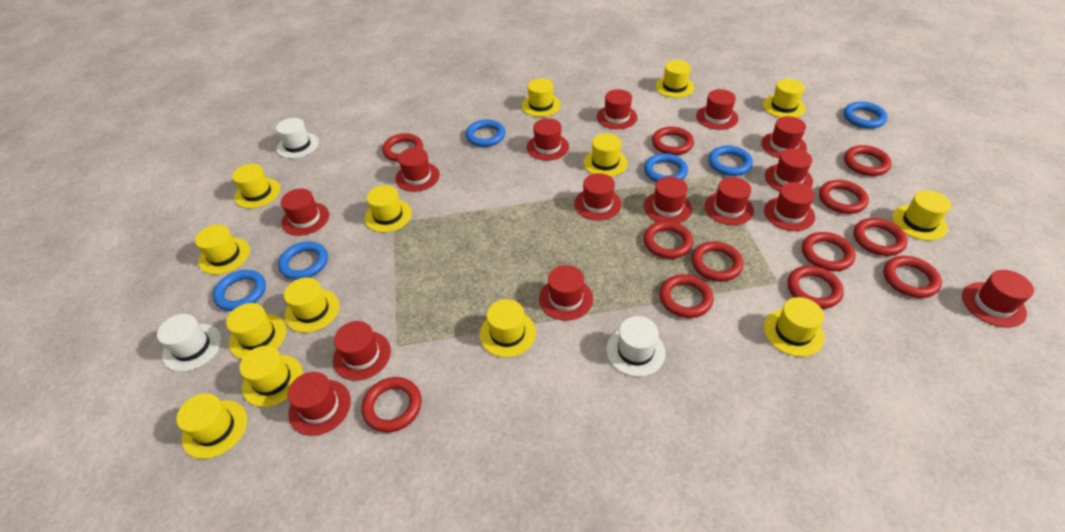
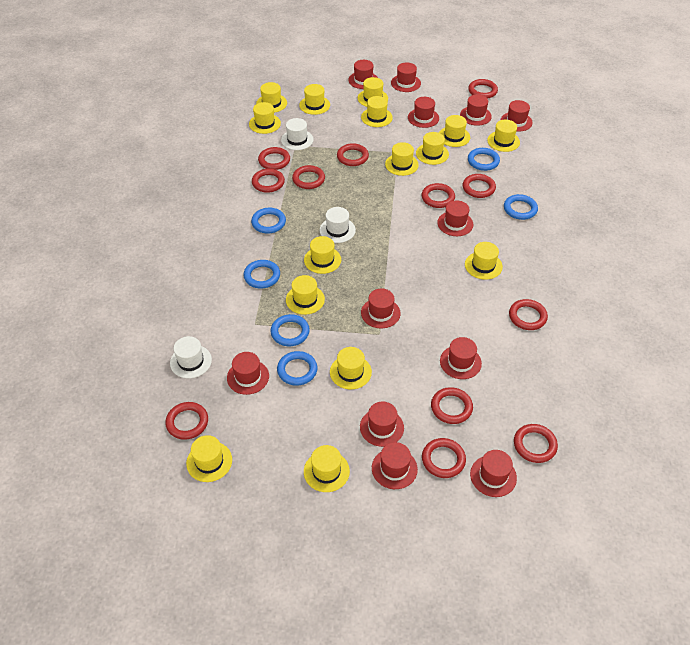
red hat: 15 -> 12
yellow hat: 14 -> 15

